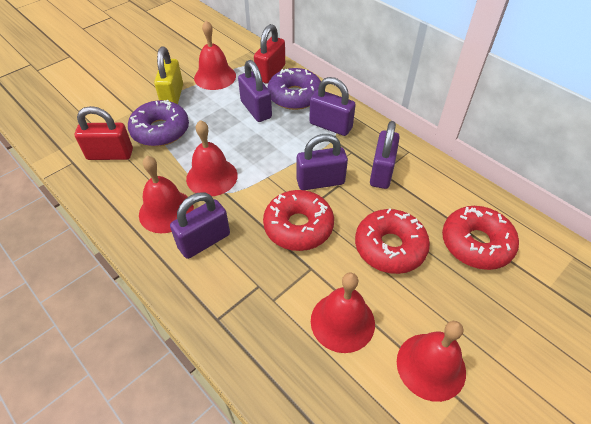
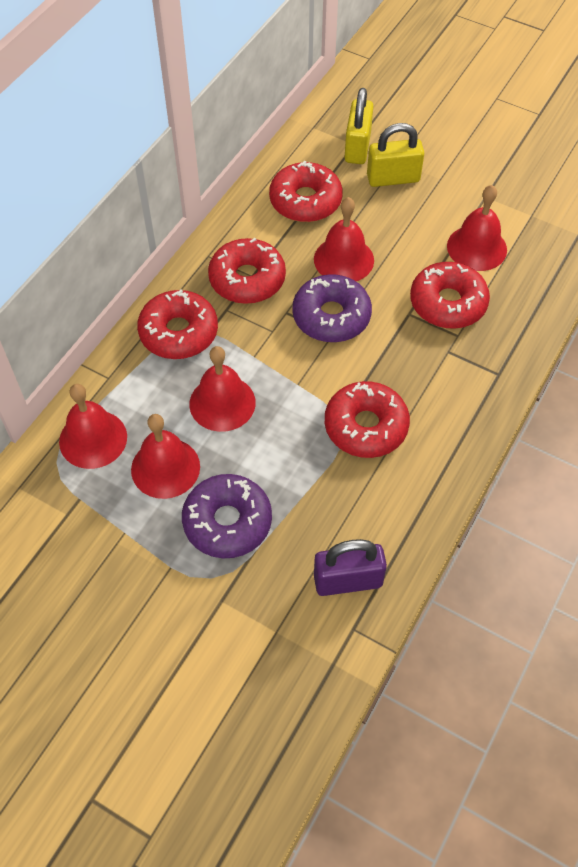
purple padlock: 5 -> 1
red donut: 3 -> 5
red padlock: 2 -> 0
yellow padlock: 1 -> 2

